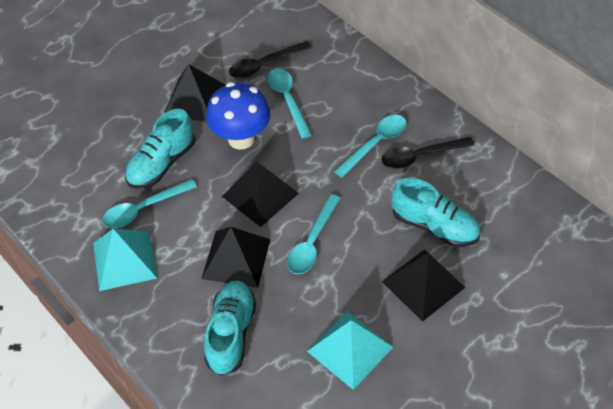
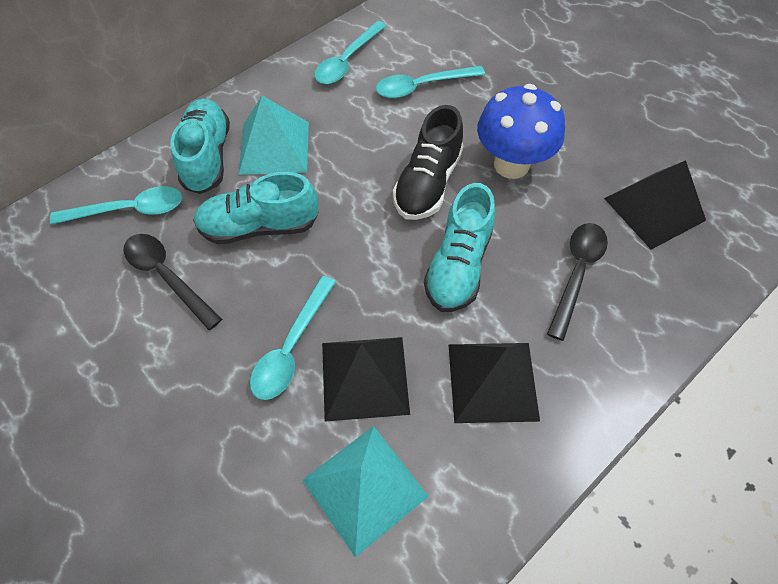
black pyramid: 4 -> 3
black shoe: 0 -> 1

